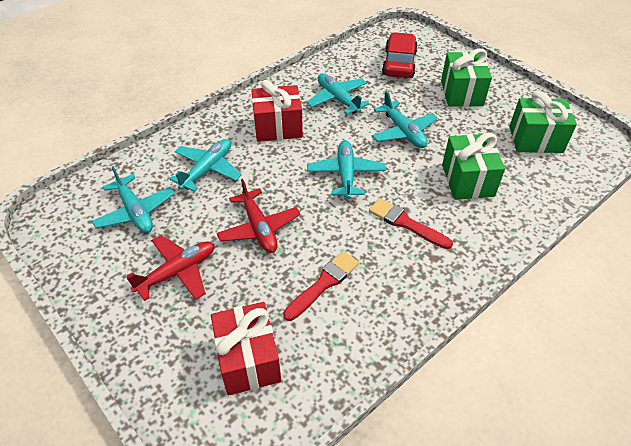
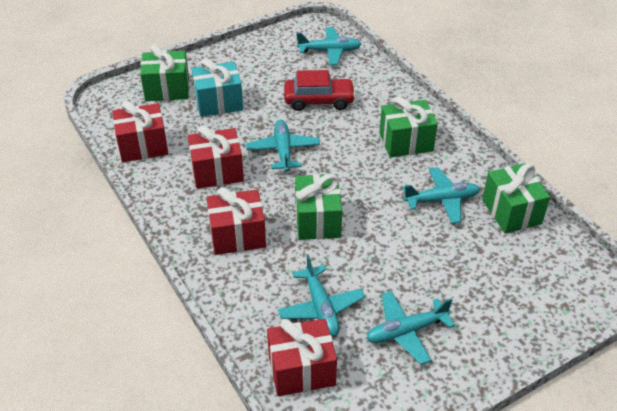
green gift: 3 -> 4
red brush: 2 -> 0
red gift: 2 -> 4
red plane: 2 -> 0
turquoise gift: 0 -> 1

